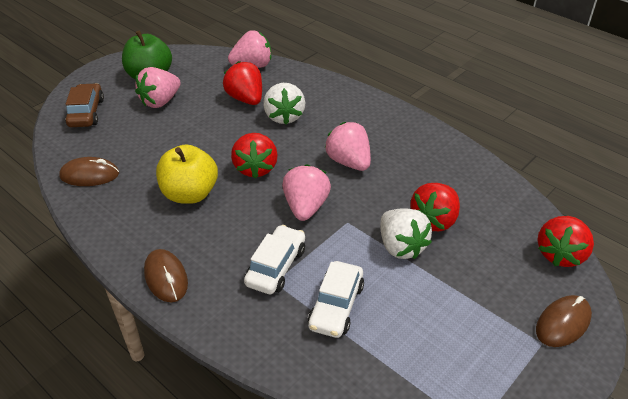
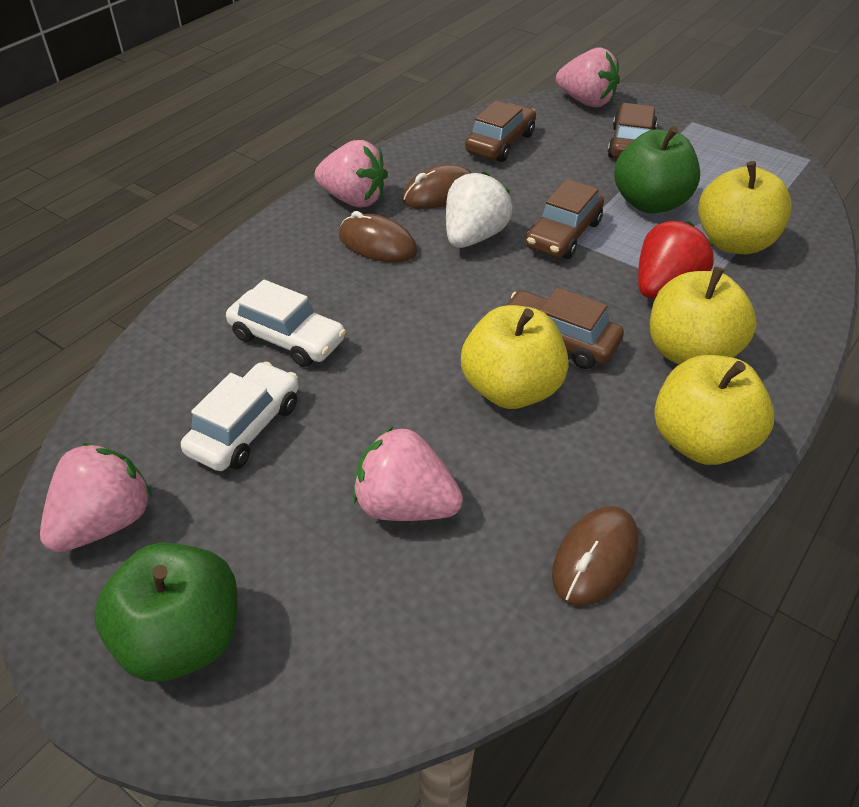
brown car: 1 -> 4
green apple: 1 -> 2
red strawberry: 4 -> 1
white strawberry: 2 -> 1
yellow apple: 1 -> 4

